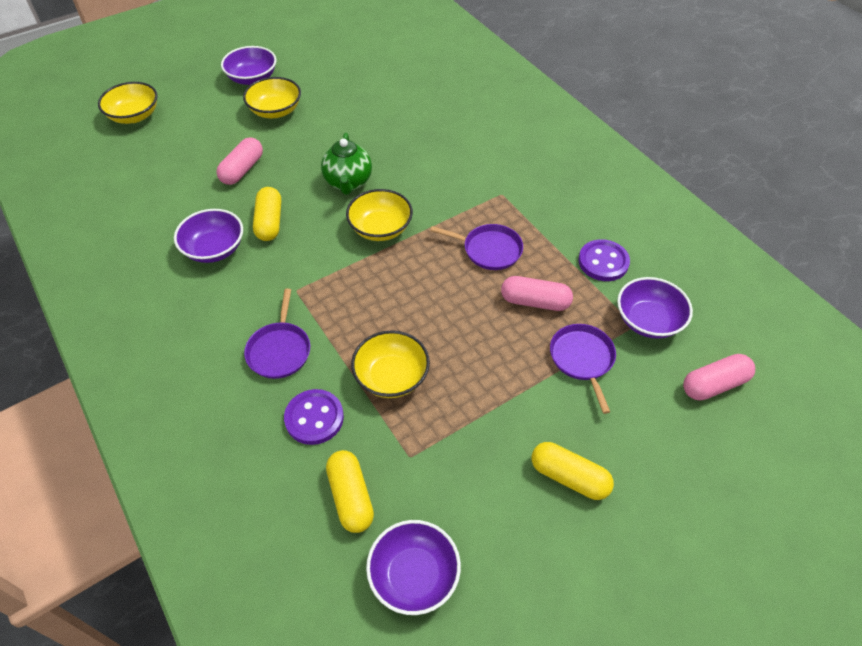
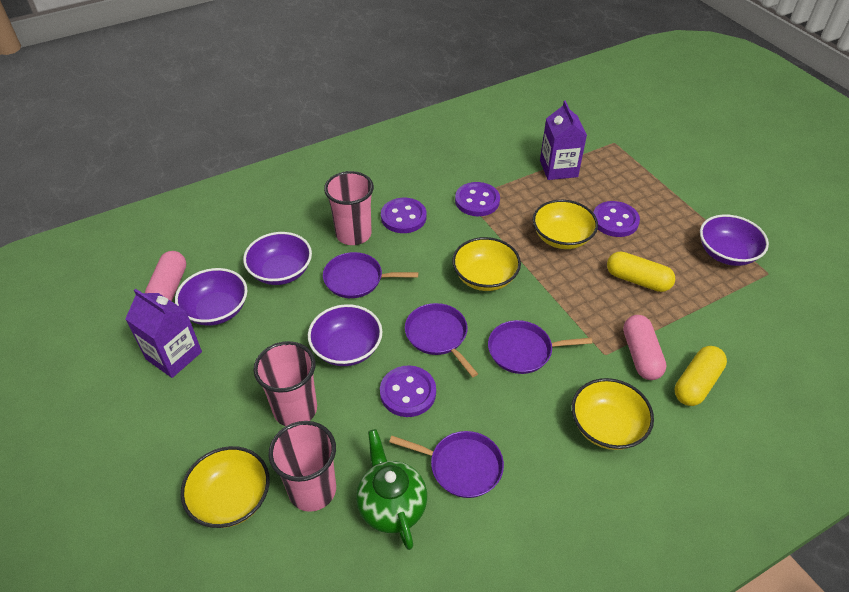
pink capsule: 3 -> 2
pink cup: 0 -> 3
purple button: 2 -> 4
purple carton: 0 -> 2
purple pan: 3 -> 4
yellow capsule: 3 -> 2

